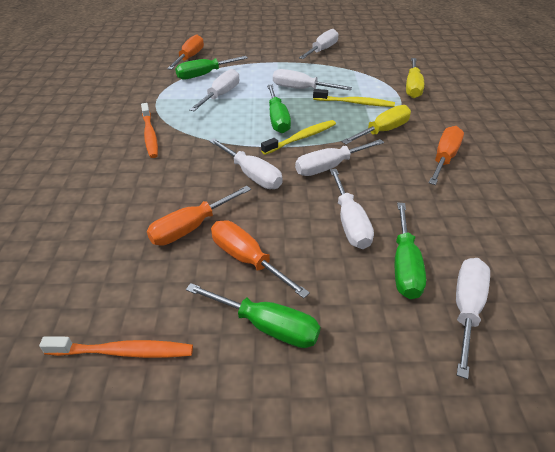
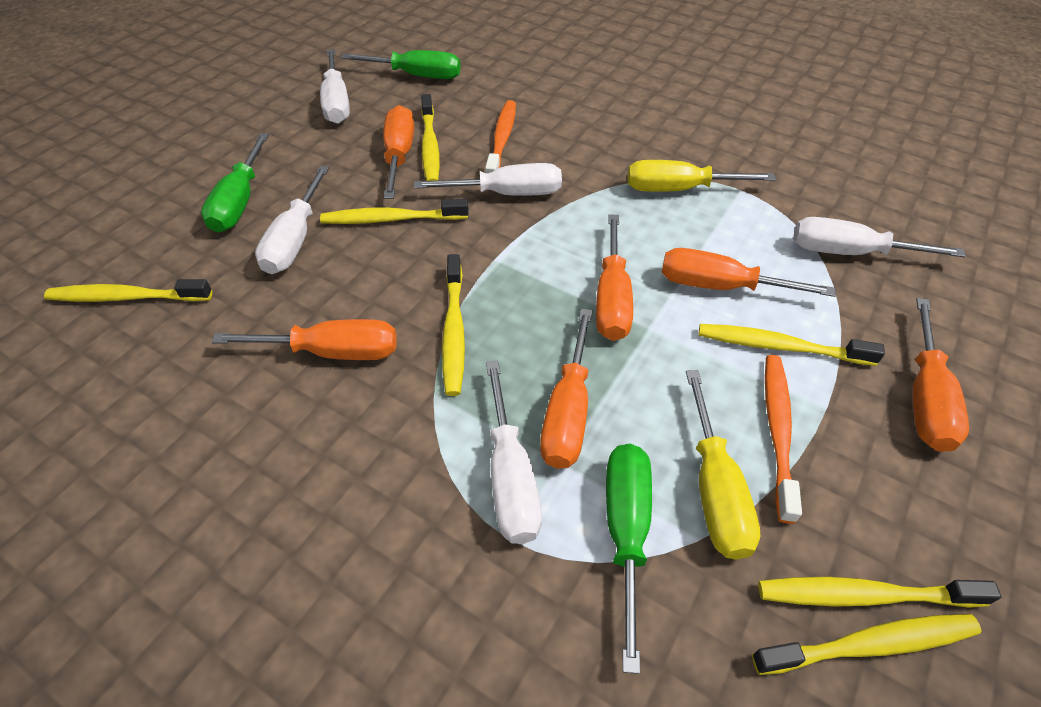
green screwdriver: 4 -> 3
orange screwdriver: 4 -> 6
white screwdriver: 7 -> 5
yellow toothbrush: 2 -> 7

